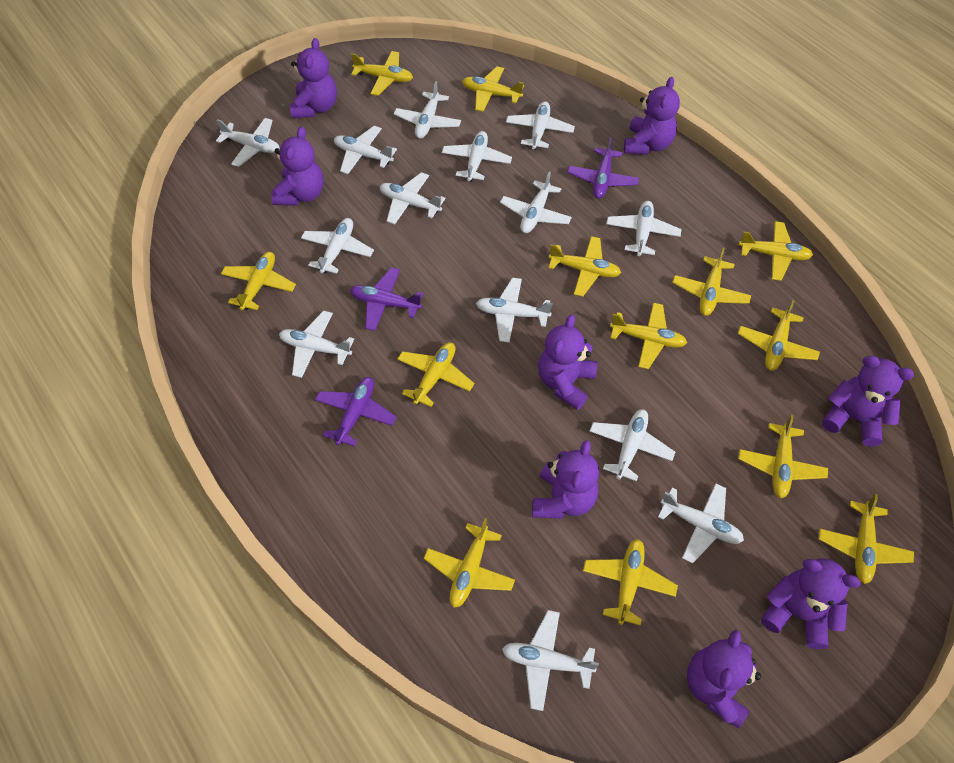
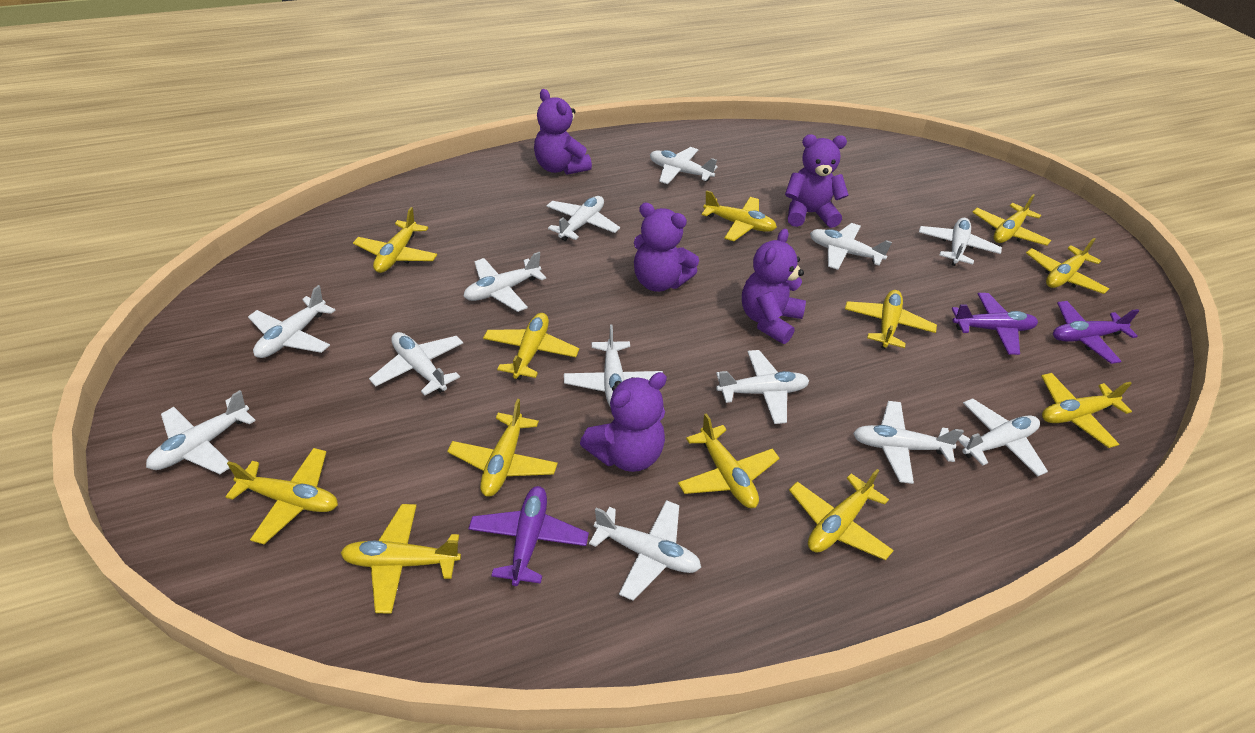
purple teddy bear: 8 -> 5
white plane: 14 -> 13
yellow plane: 13 -> 12

